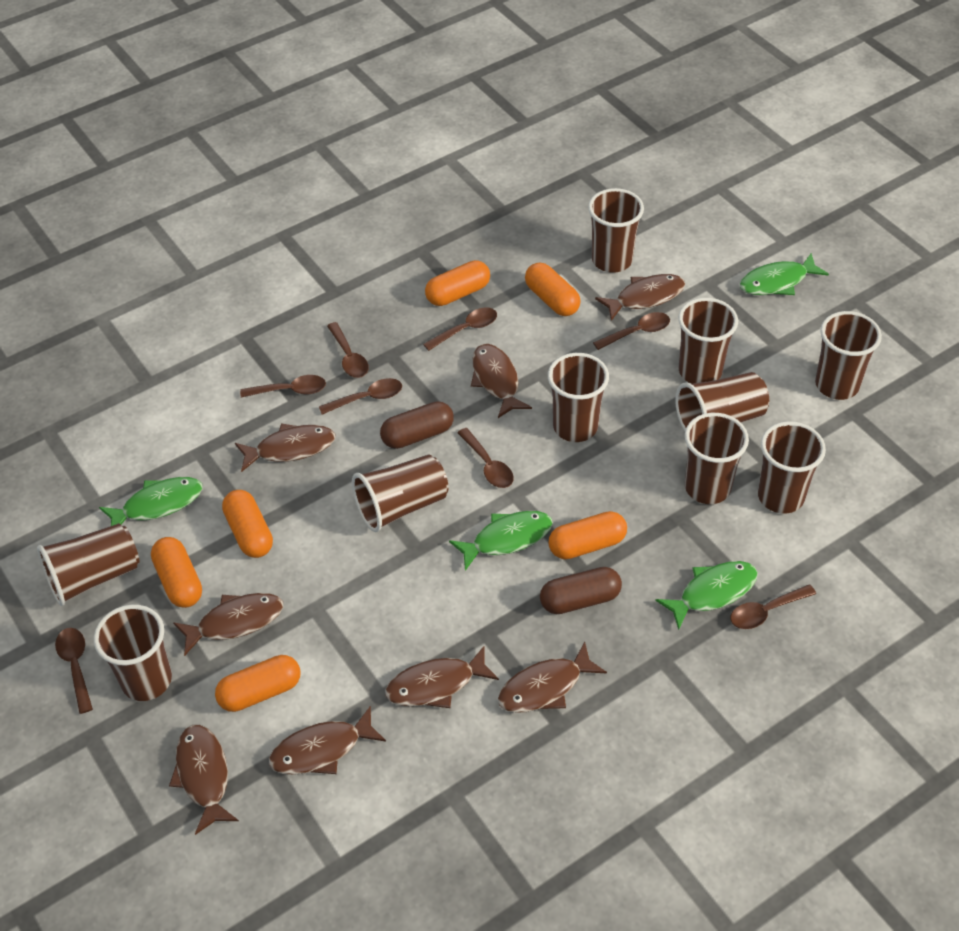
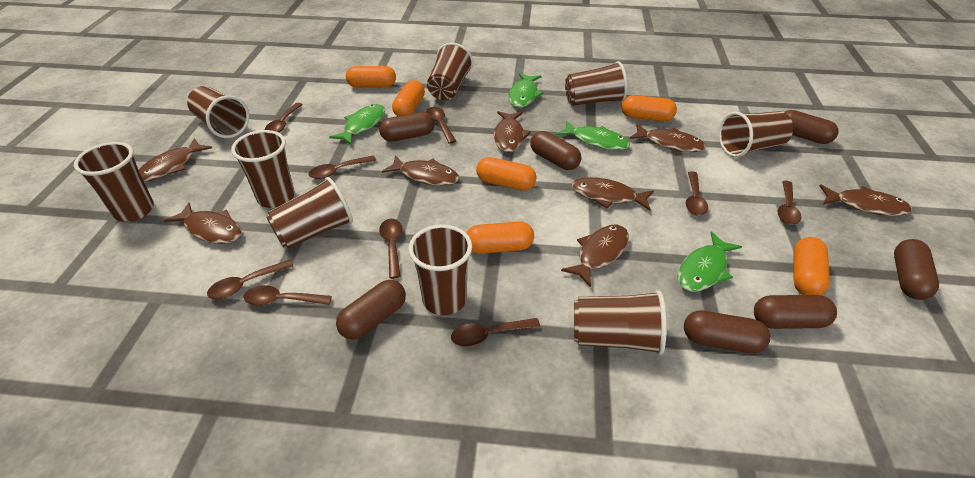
brown capsule: 2 -> 7
brown cup: 10 -> 9
brown spoon: 8 -> 9

